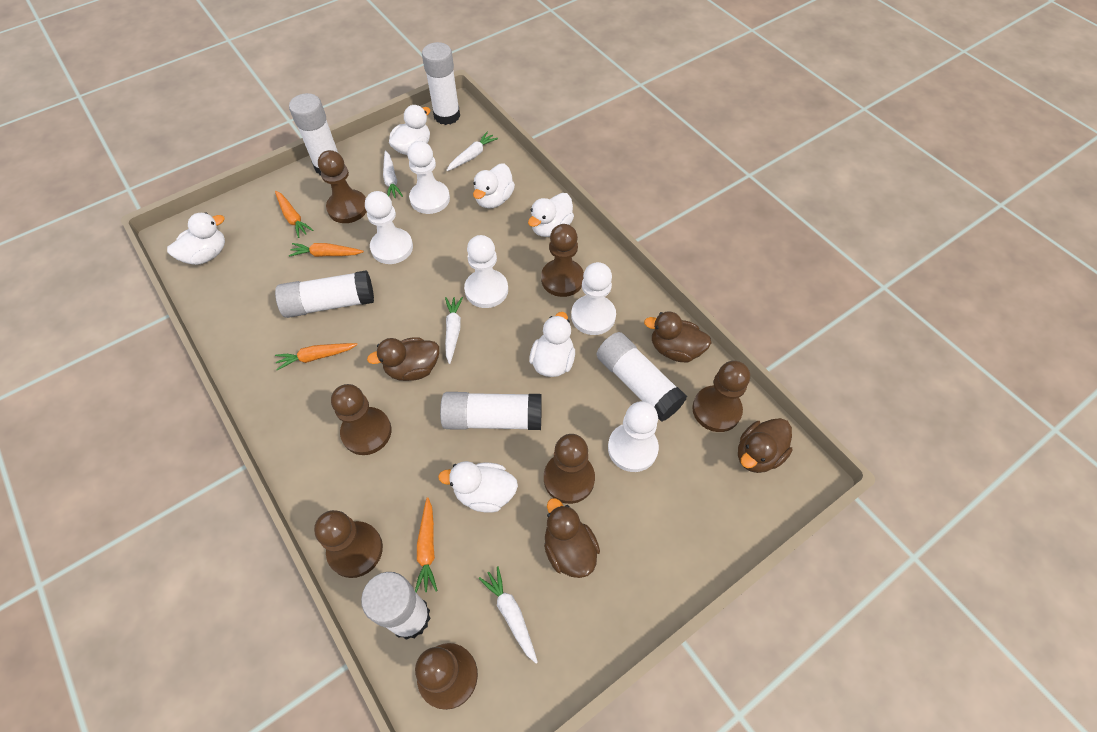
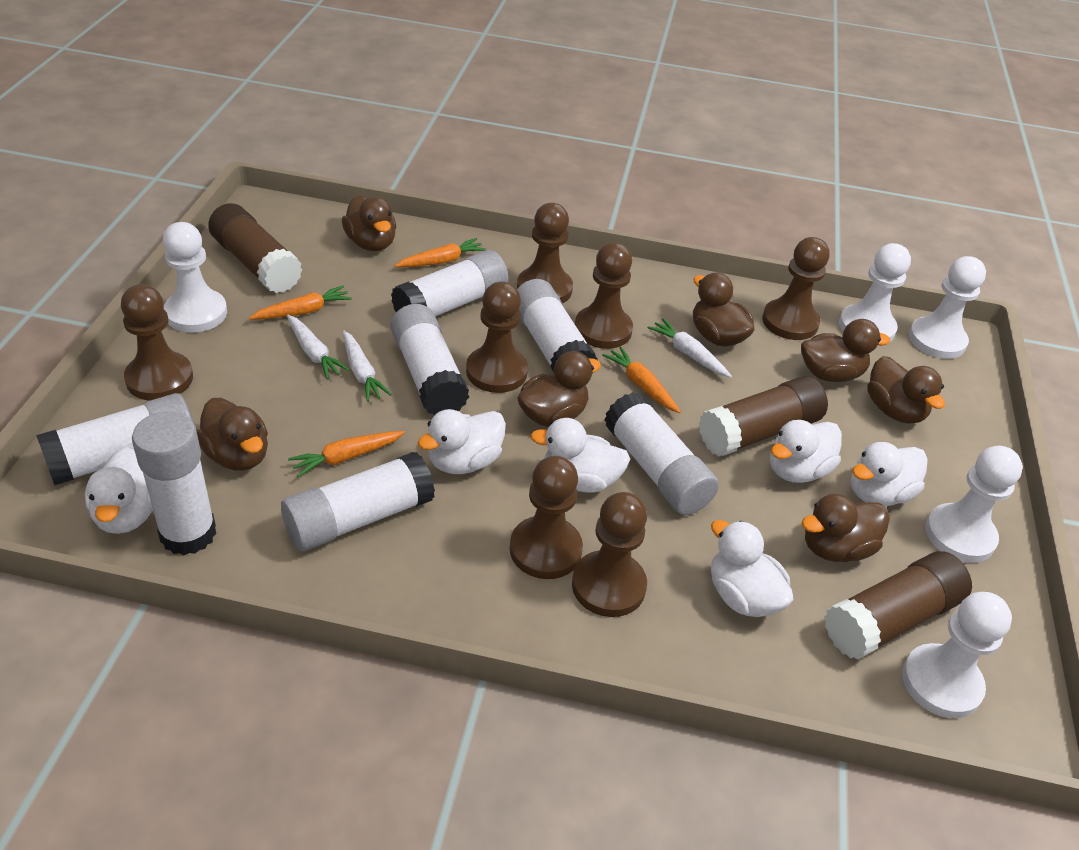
brown duck: 4 -> 7
brown glue stick: 0 -> 3
white carrot: 4 -> 3
white glue stick: 6 -> 7

